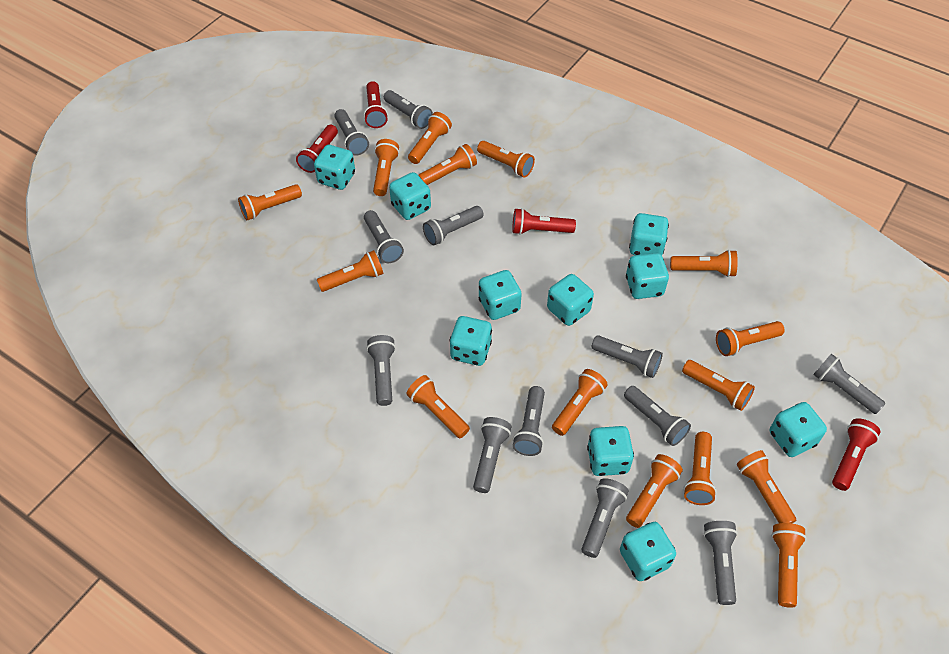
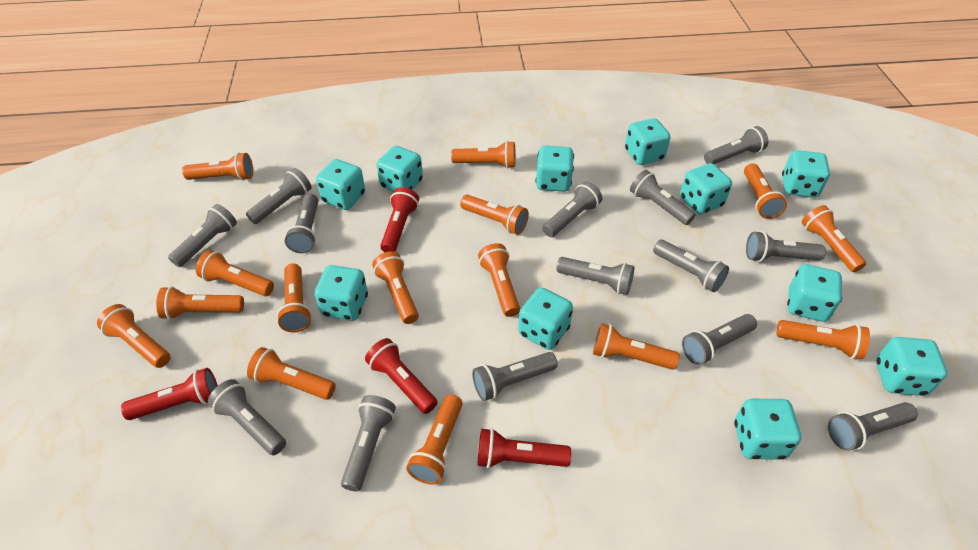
grey flashlight: 12 -> 14
turquoise dice: 10 -> 11

